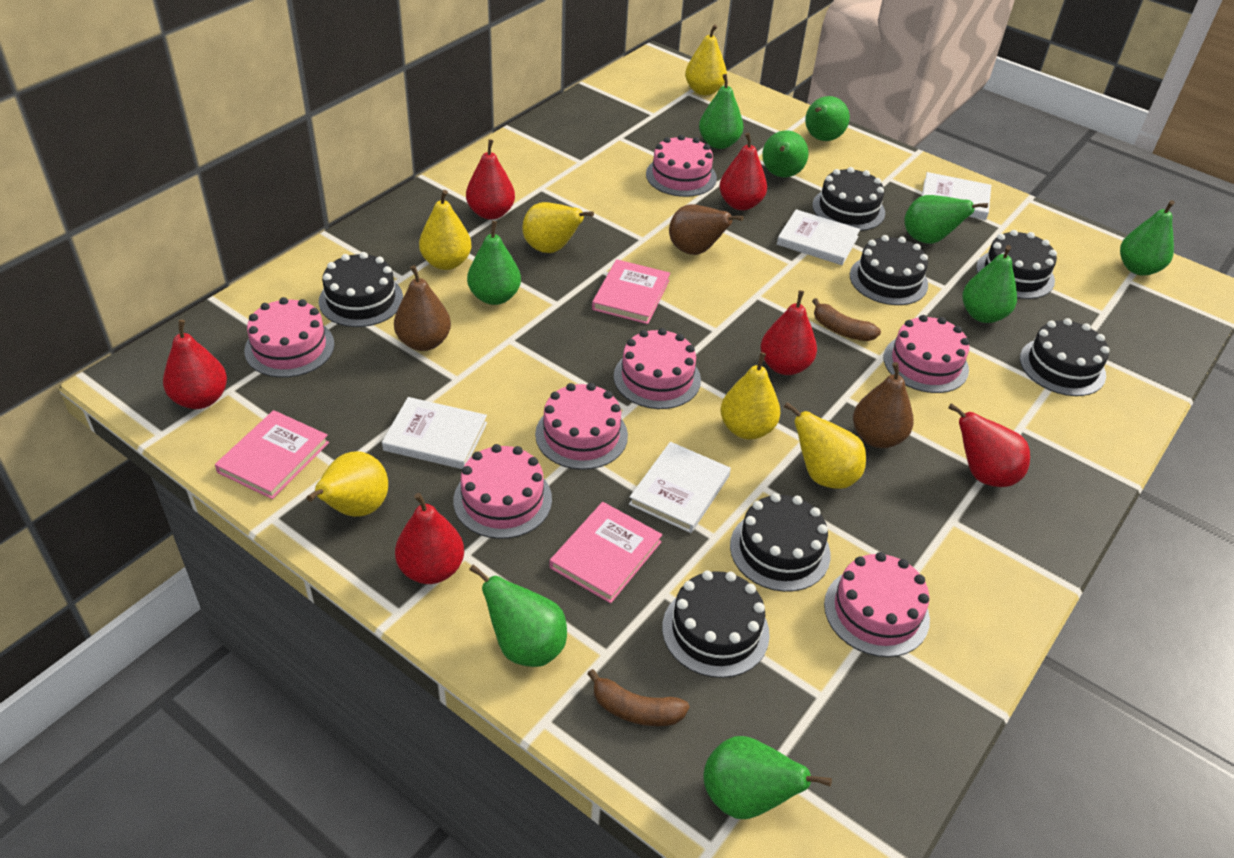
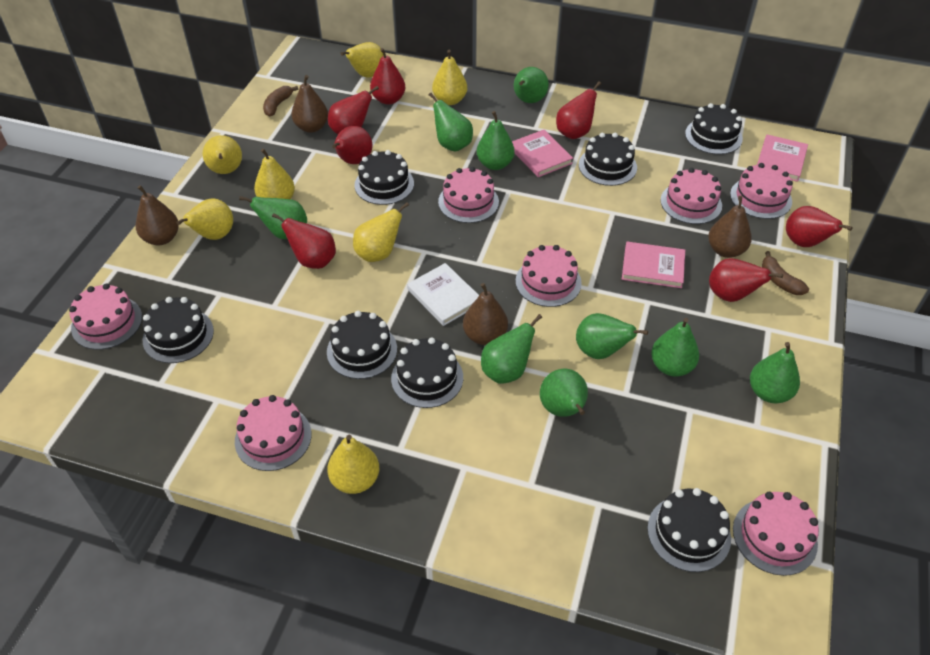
brown pear: 3 -> 4
red pear: 6 -> 7
white book: 4 -> 1
yellow pear: 6 -> 7

